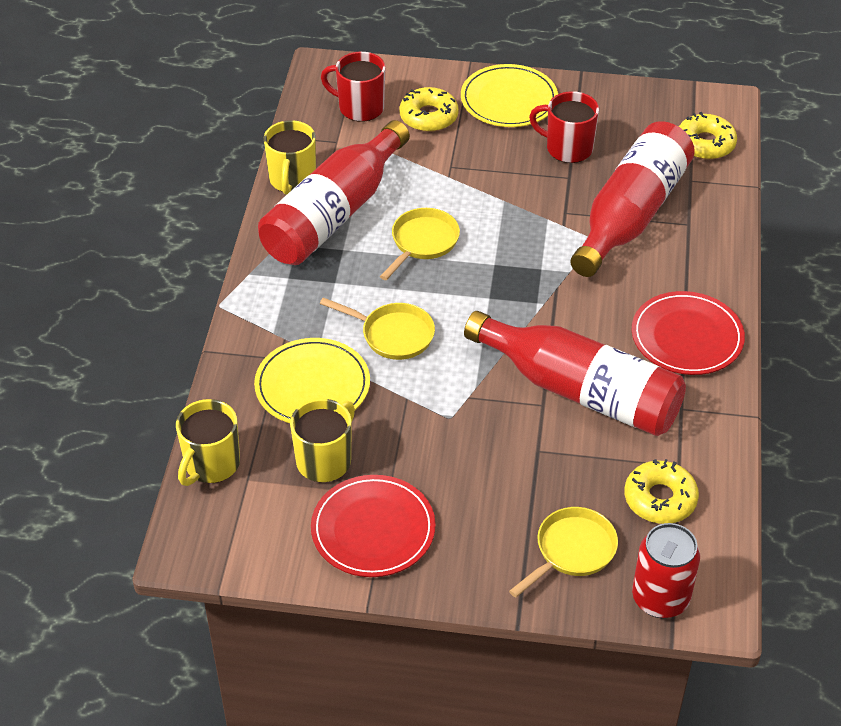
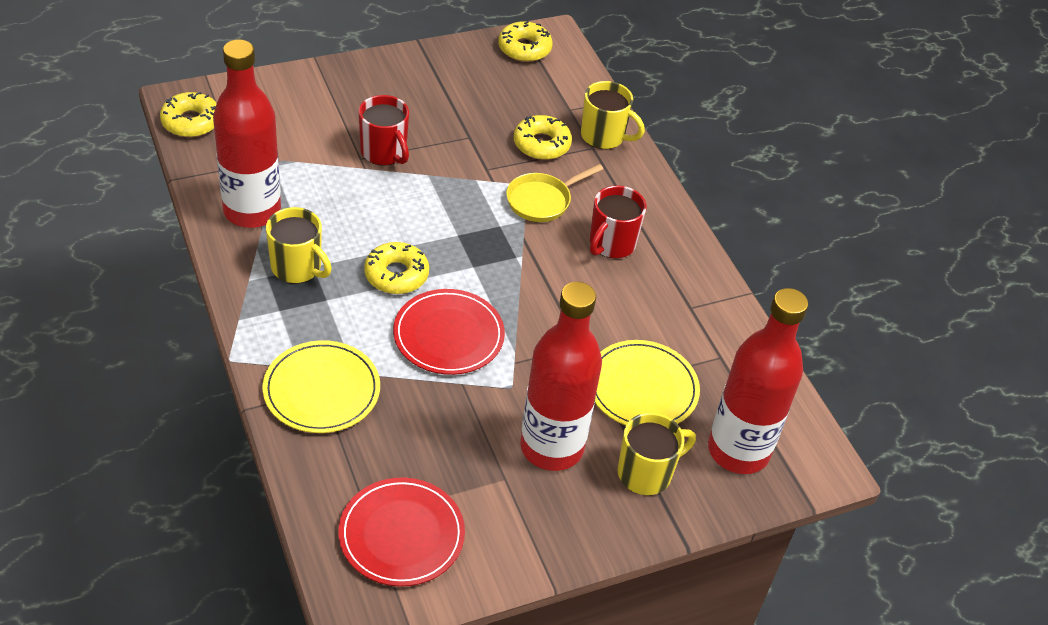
red can: 1 -> 0
yellow donut: 3 -> 4
yellow pan: 3 -> 1

